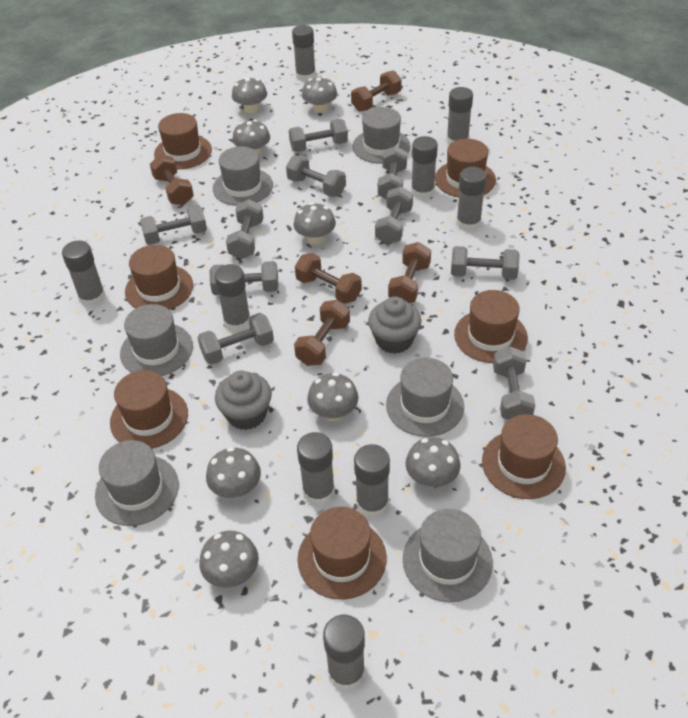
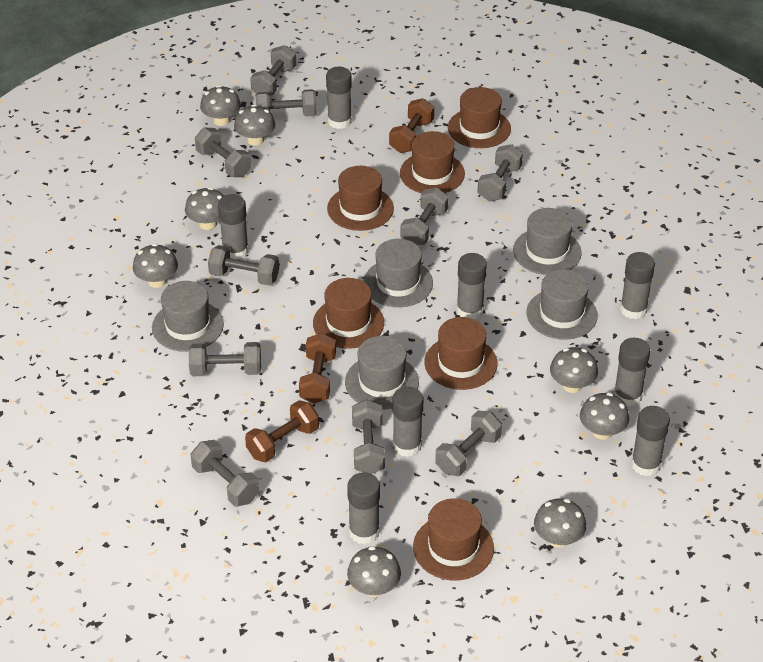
brown dumbbell: 5 -> 3
brown hat: 7 -> 6
grey cupcake: 2 -> 0
grey glue stick: 9 -> 8
grey hat: 6 -> 5

